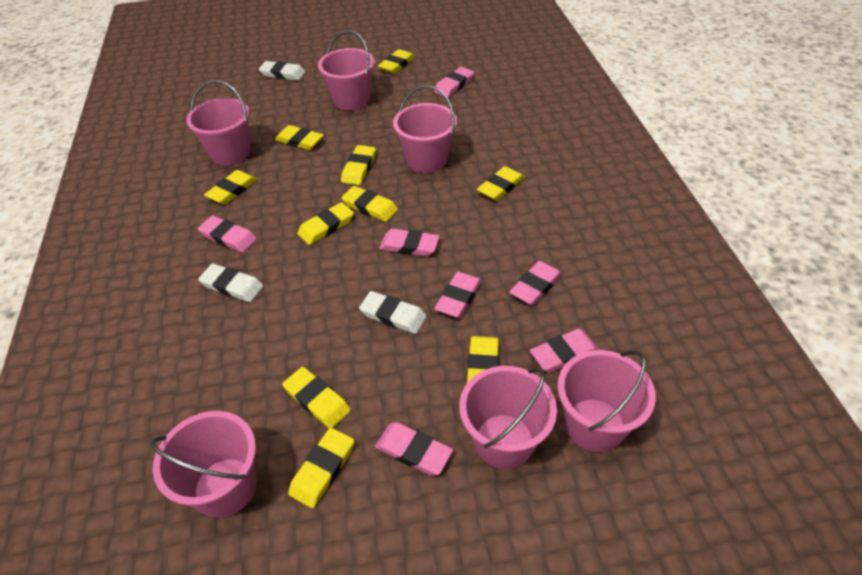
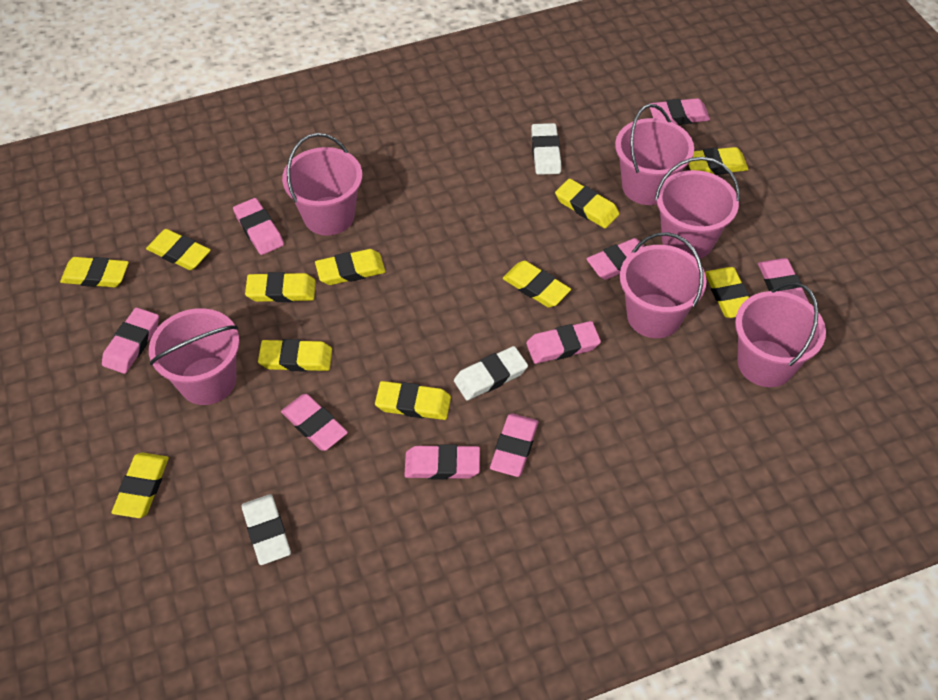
pink eraser: 7 -> 9
yellow eraser: 10 -> 11

